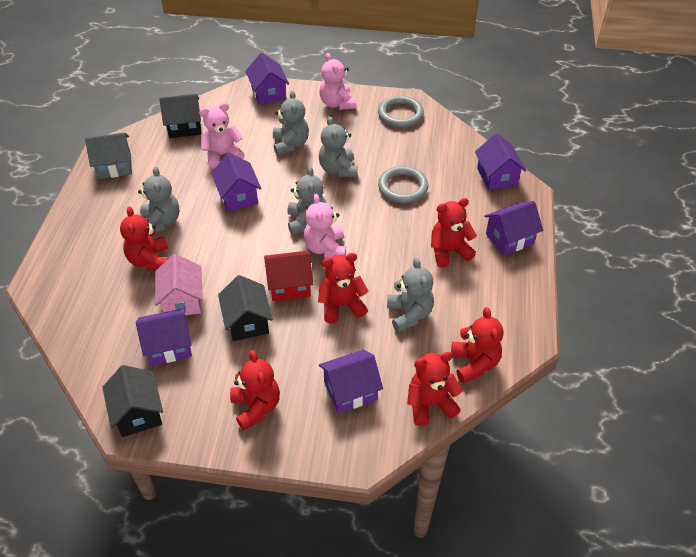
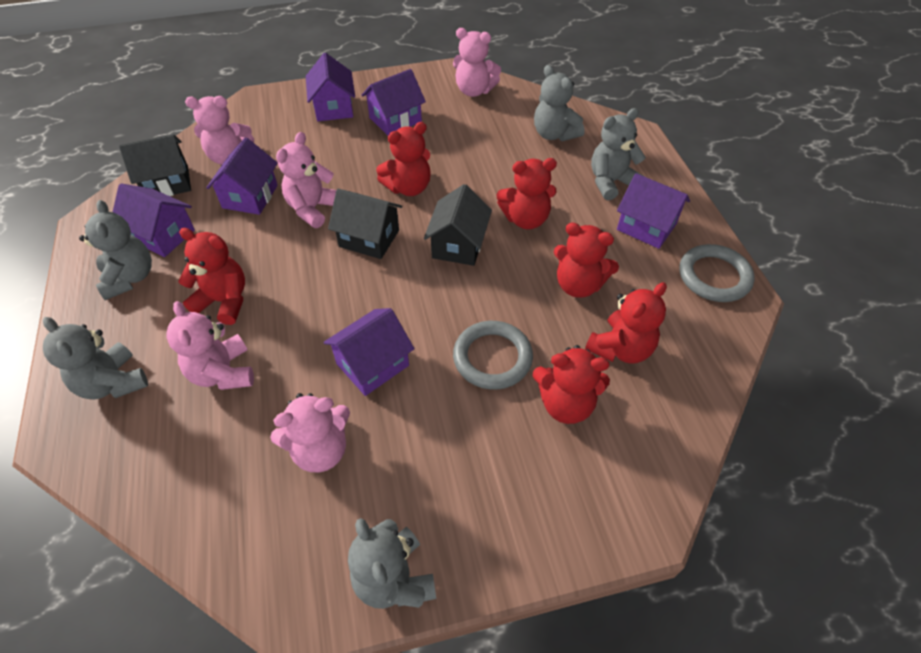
grey house: 1 -> 0
pink house: 1 -> 0
pink teddy bear: 3 -> 5
red house: 1 -> 0

